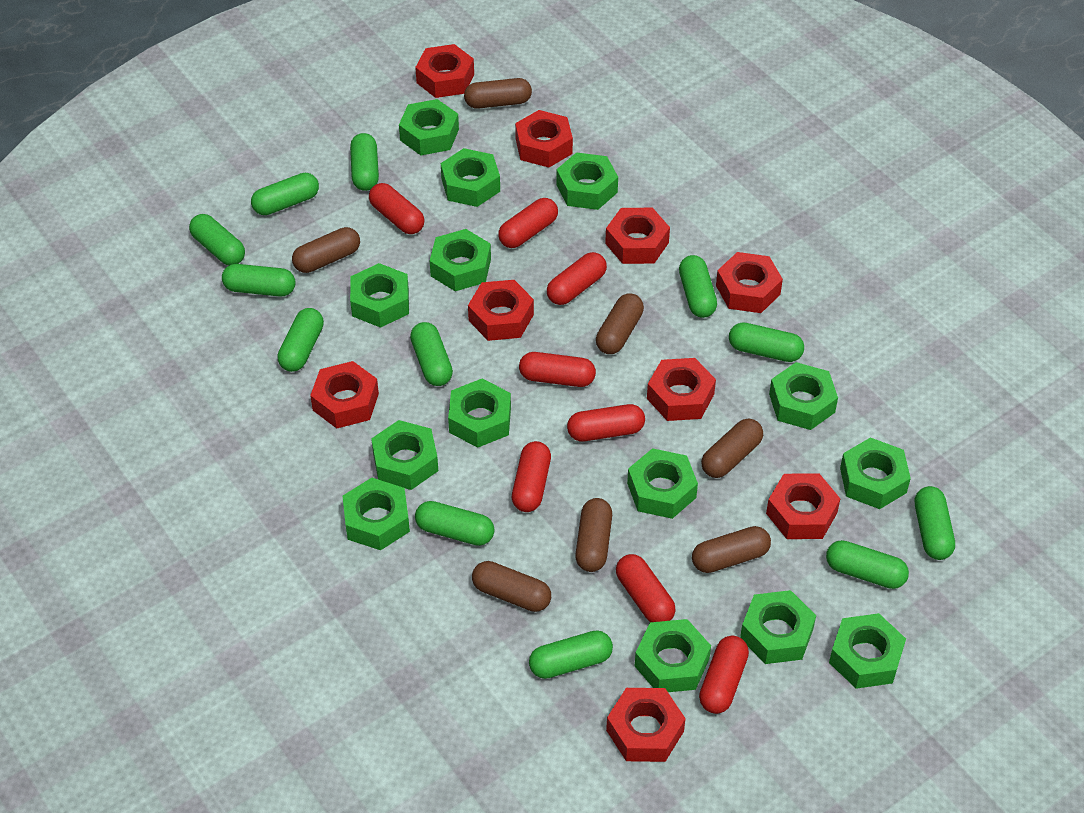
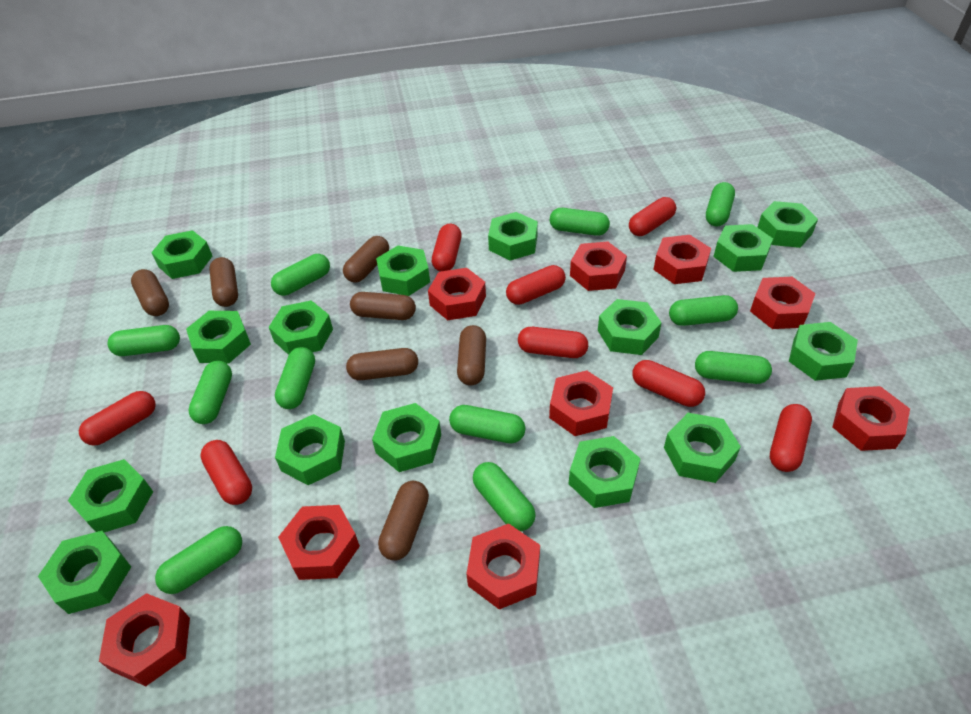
green capsule: 12 -> 11
green nut: 14 -> 15

